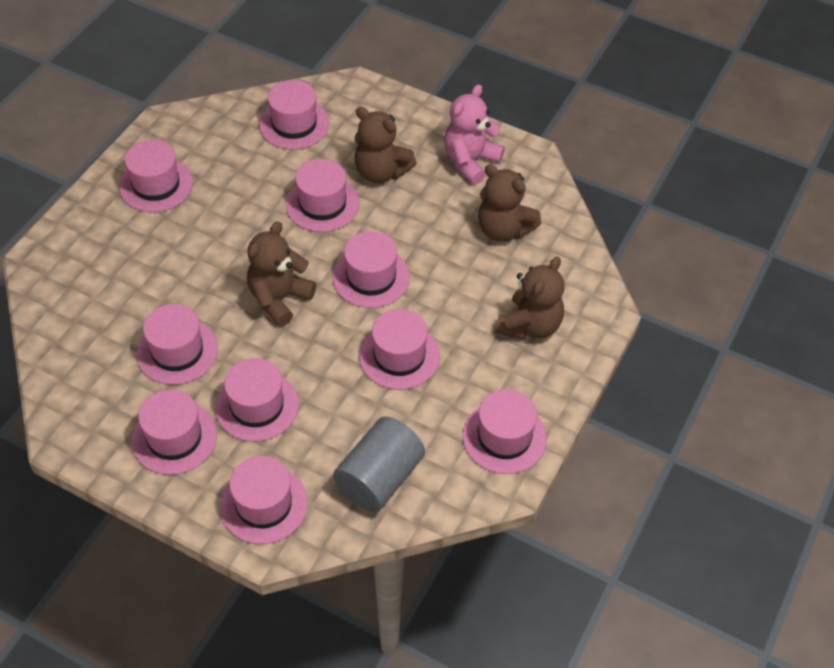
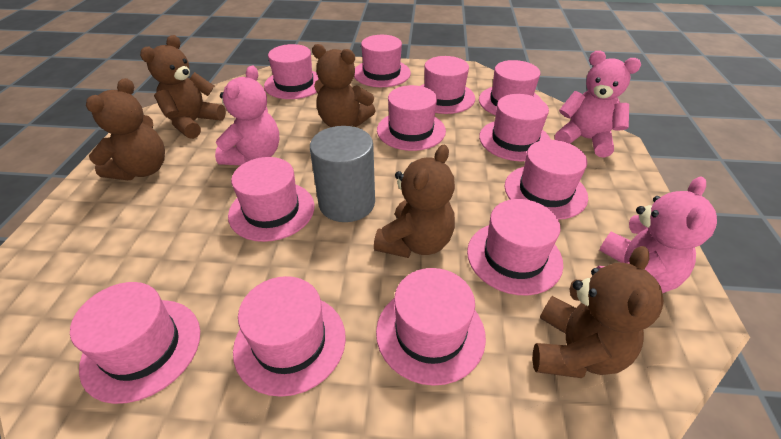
brown teddy bear: 4 -> 5
pink hat: 10 -> 12
pink teddy bear: 1 -> 3

